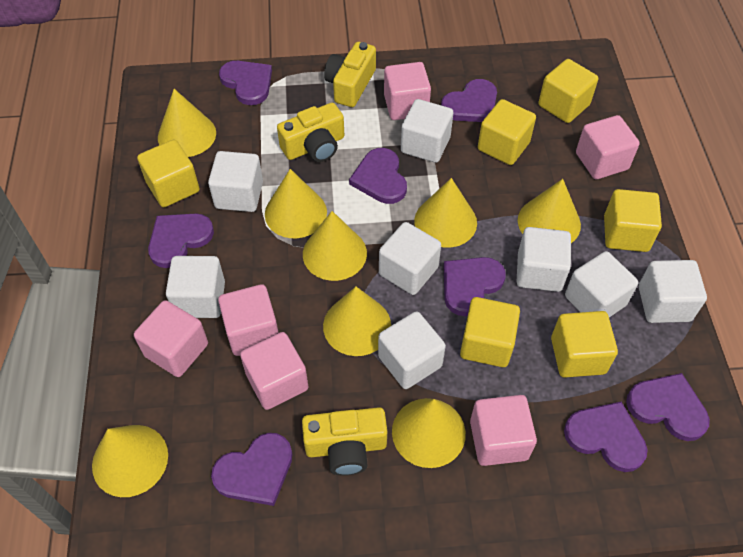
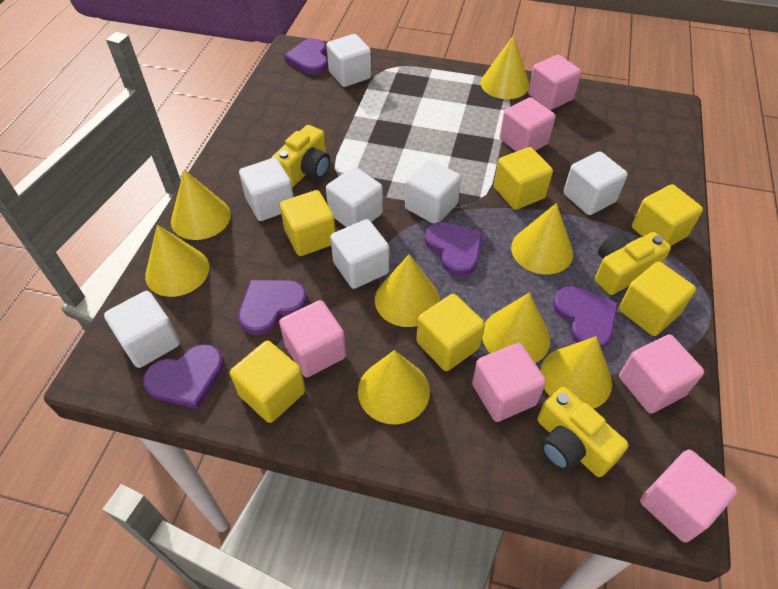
purple heart: 8 -> 5
white cube: 8 -> 7

